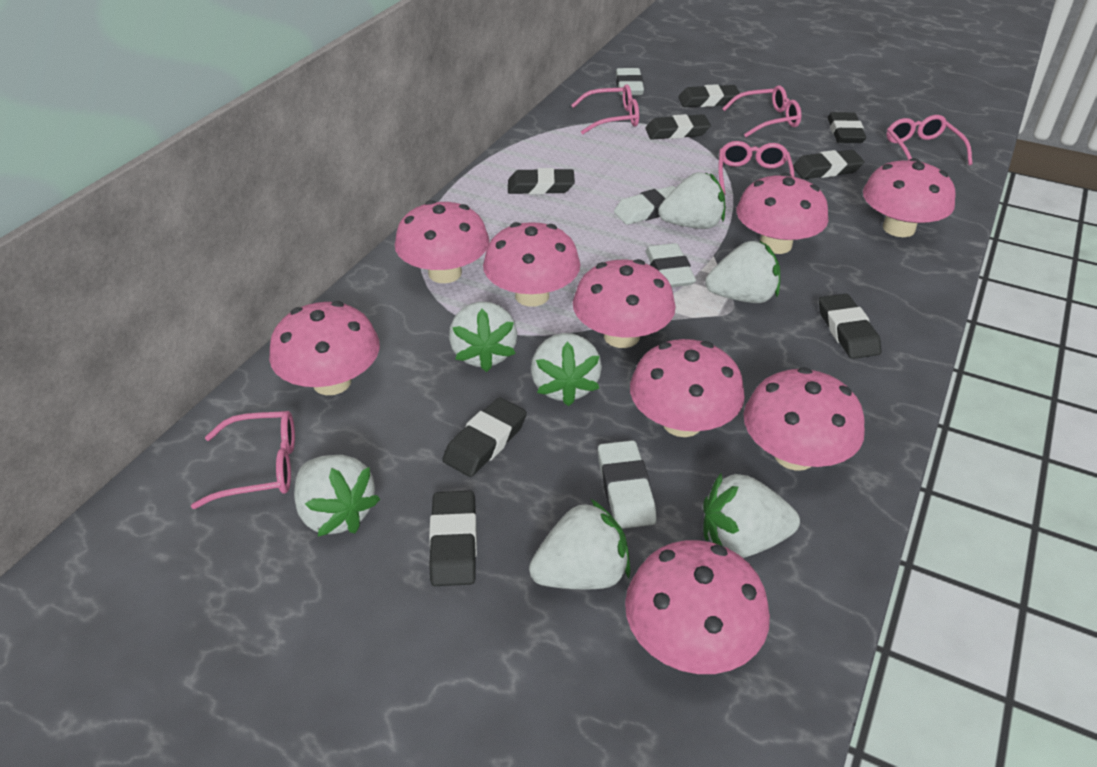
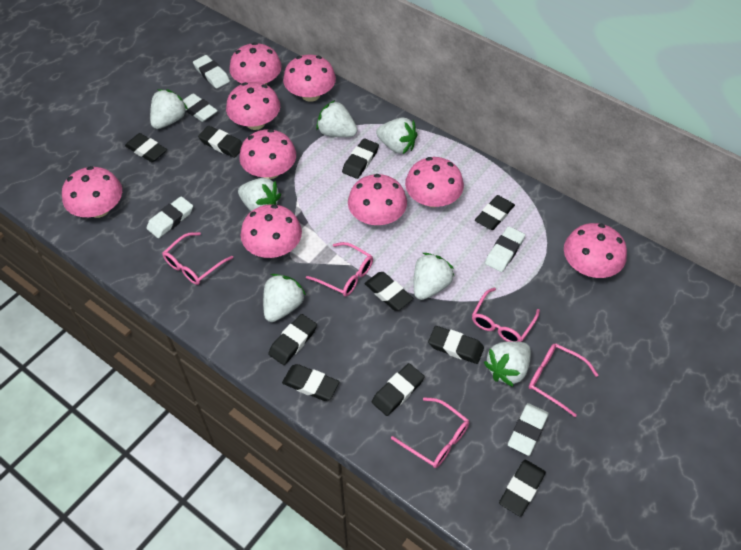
black eraser: 8 -> 10
white eraser: 4 -> 5

